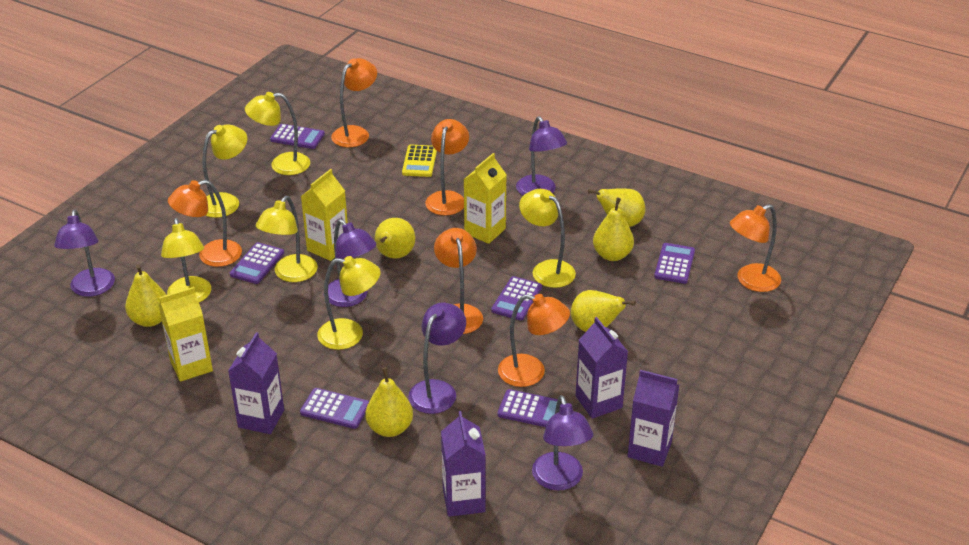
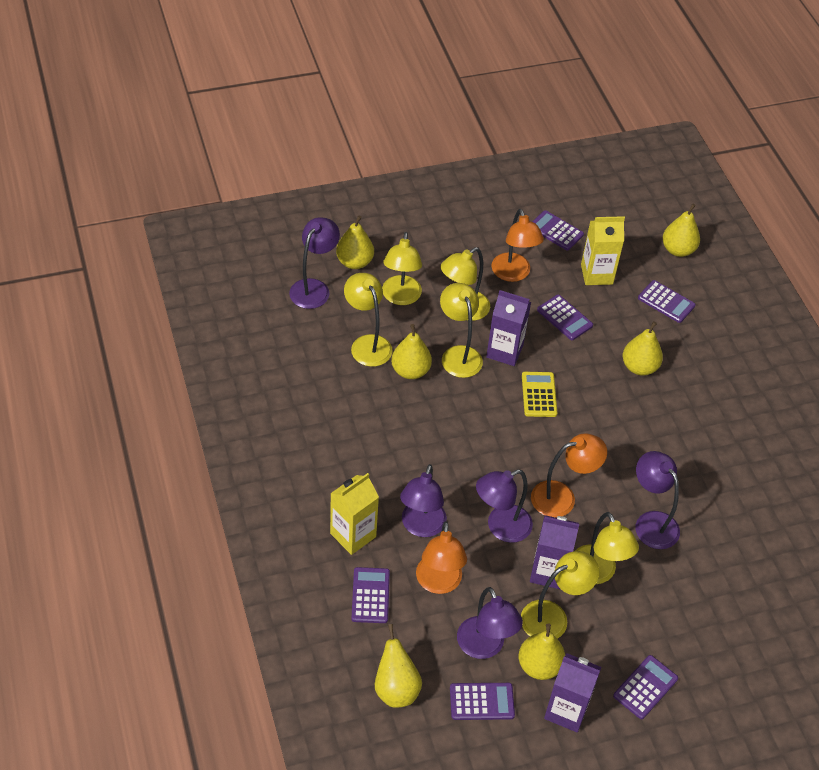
orange lamp: 6 -> 3
purple carton: 4 -> 3
yellow carton: 3 -> 2

